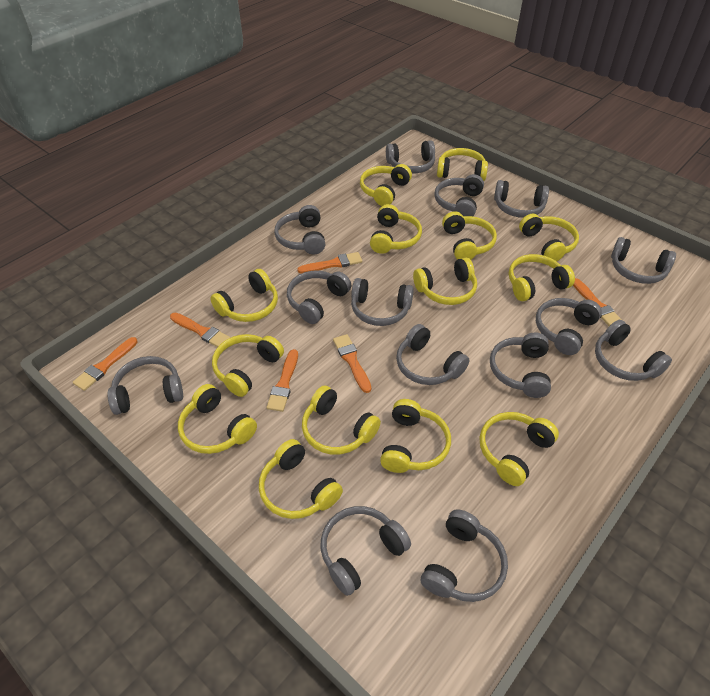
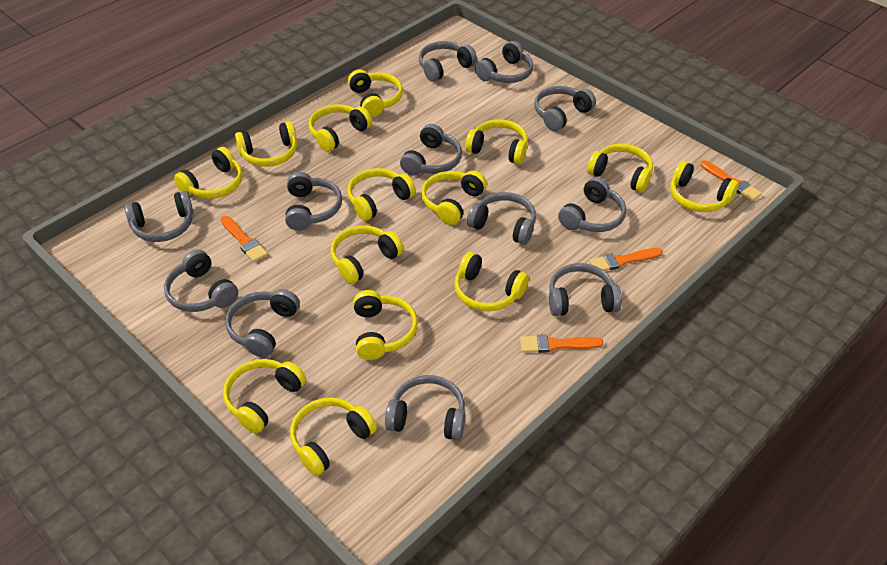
grey headphones: 14 -> 12
orange brush: 6 -> 4

